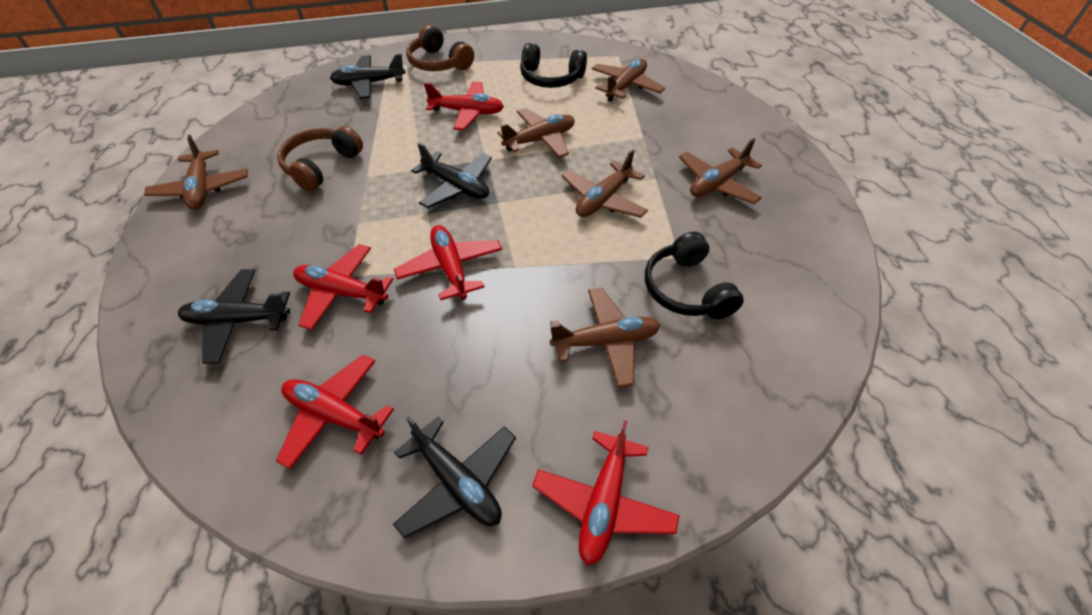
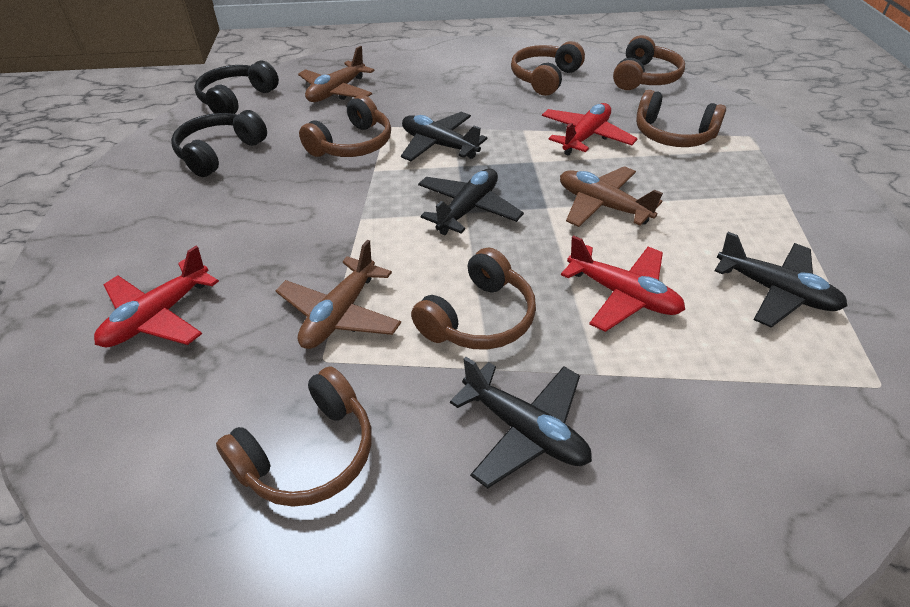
brown headphones: 2 -> 6
brown plane: 6 -> 3
red plane: 5 -> 3

